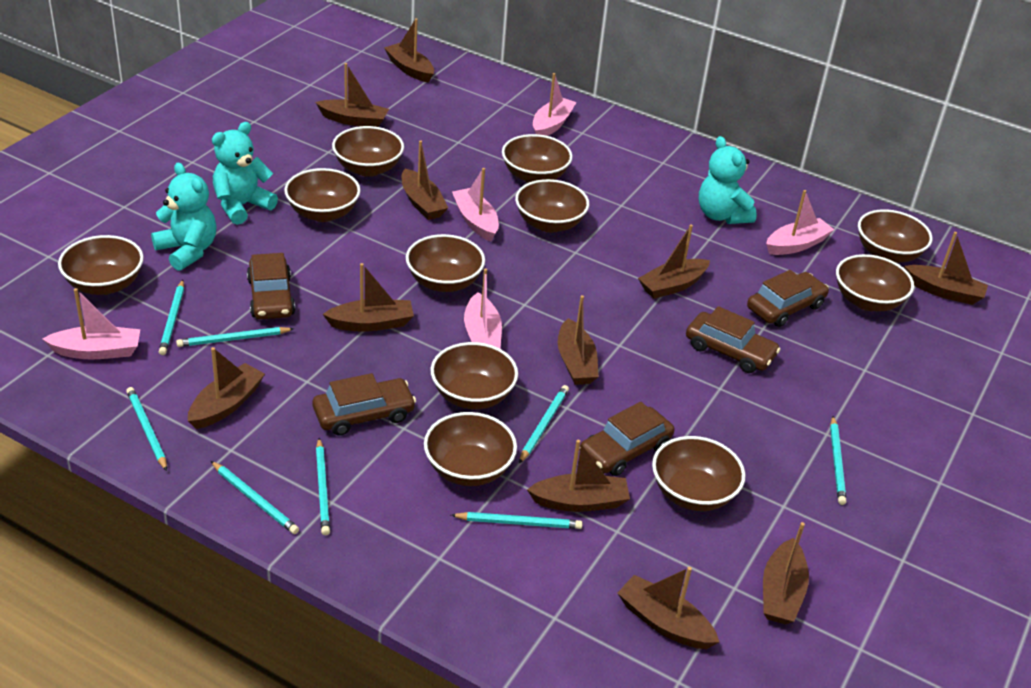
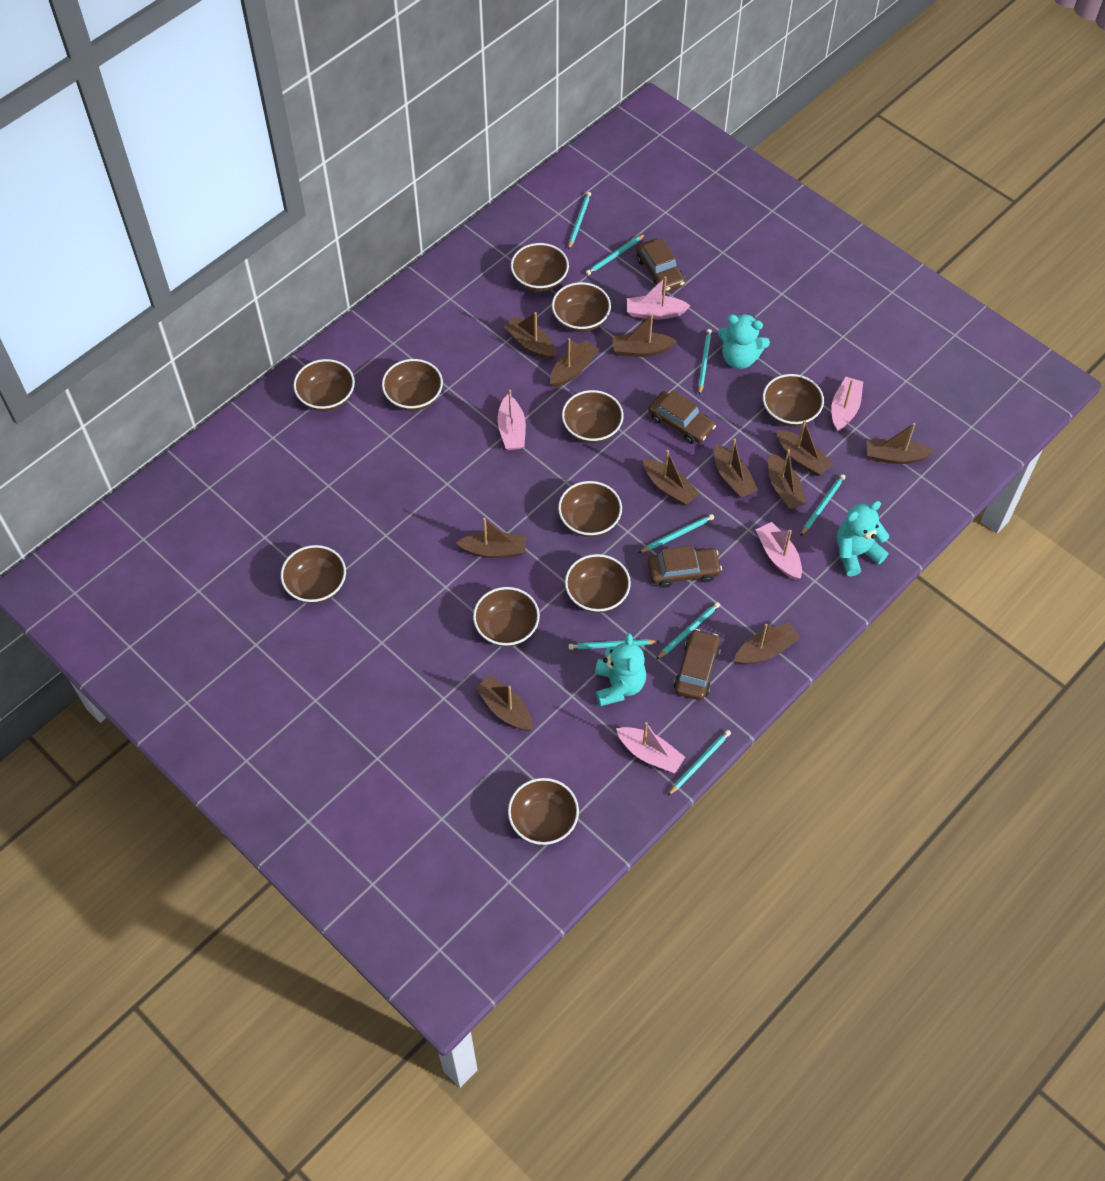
brown car: 5 -> 4

